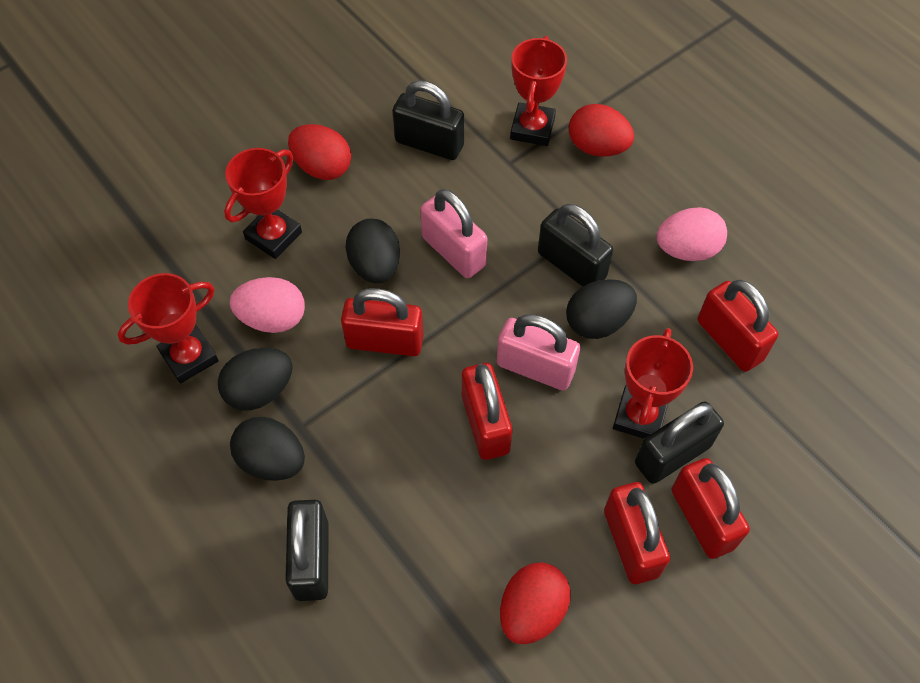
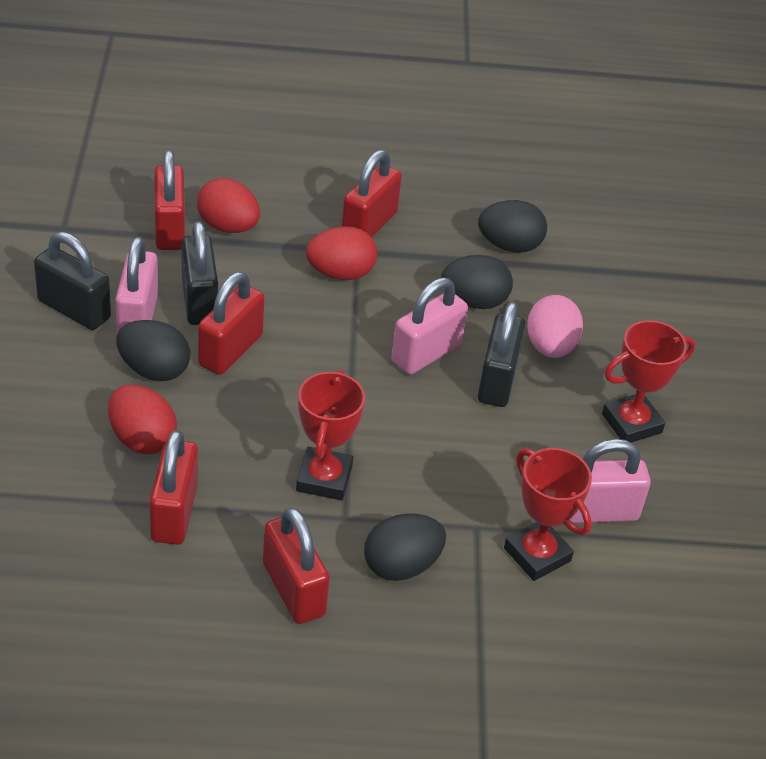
black padlock: 4 -> 3
pink egg: 2 -> 1
pink padlock: 2 -> 3
red trophy: 4 -> 3

